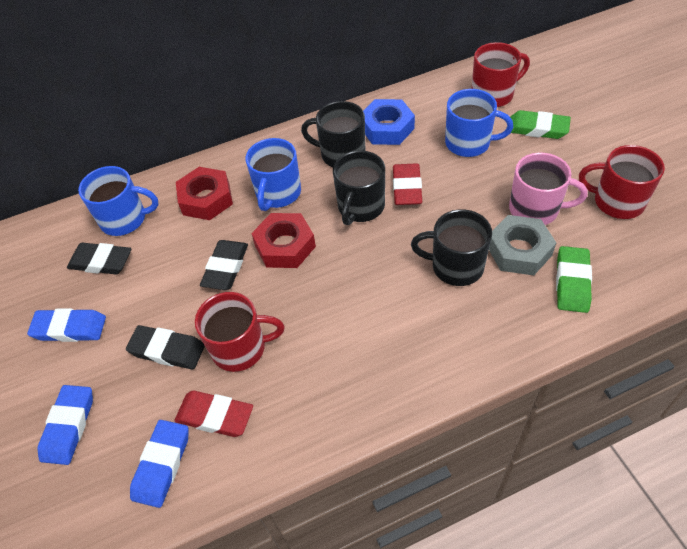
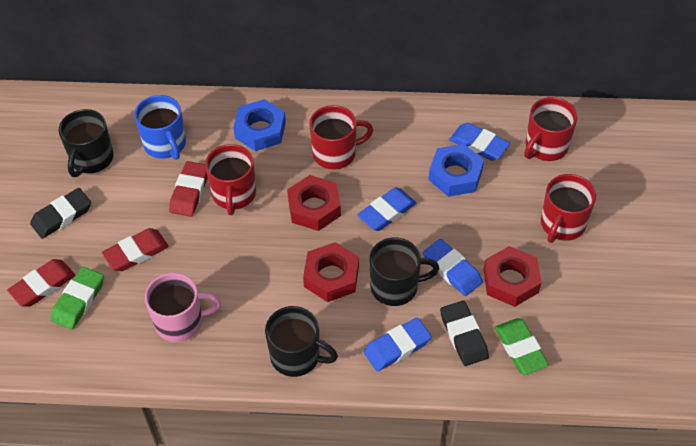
black eraser: 3 -> 2
blue eraser: 3 -> 4
blue mug: 3 -> 1
blue nut: 1 -> 2
grey nut: 1 -> 0
red eraser: 2 -> 3
red mug: 3 -> 4
red nut: 2 -> 3

